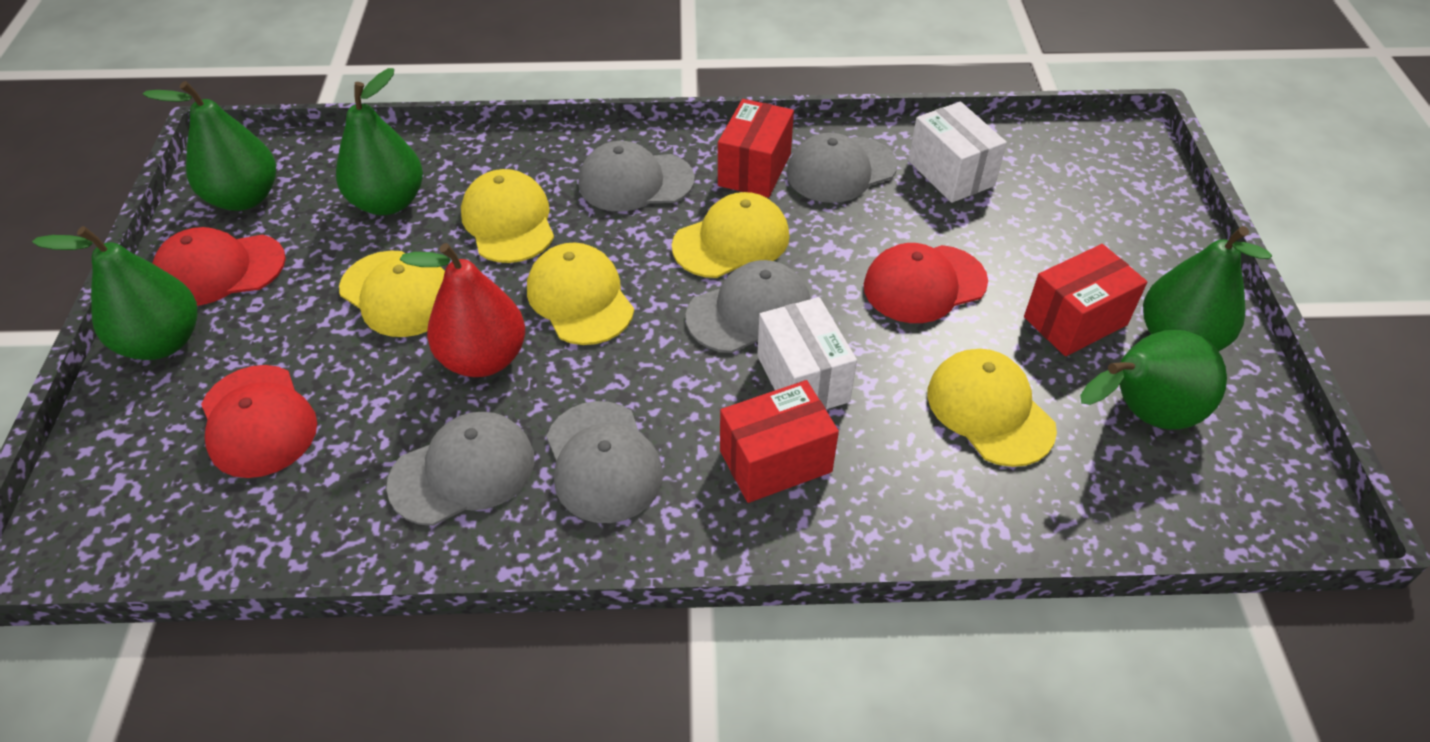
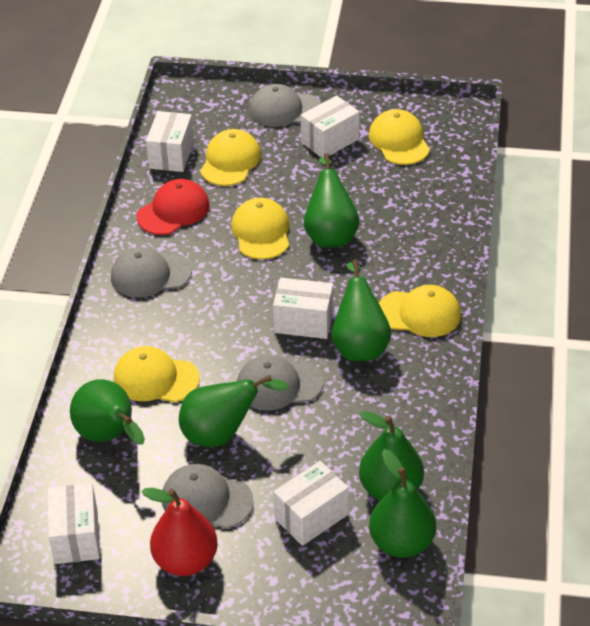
green pear: 5 -> 6
grey cap: 5 -> 4
red box: 3 -> 0
red cap: 3 -> 1
white box: 2 -> 5

